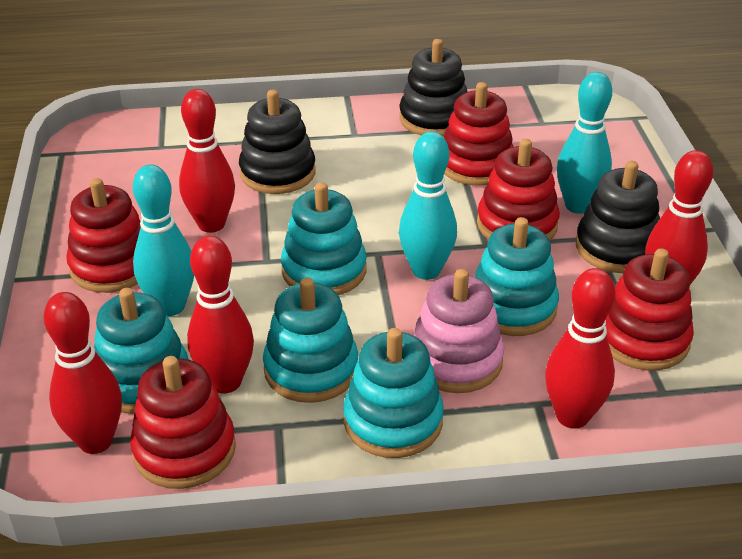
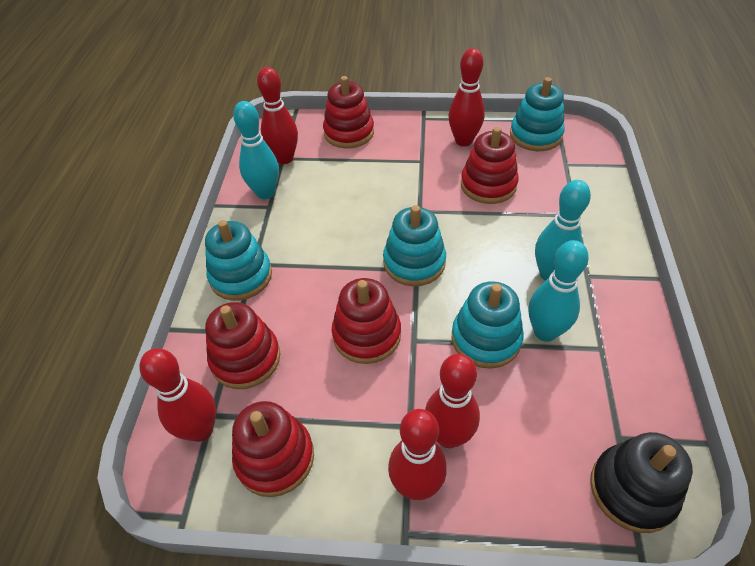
black stacking toy: 3 -> 1
pink stacking toy: 1 -> 0
turquoise stacking toy: 5 -> 4

